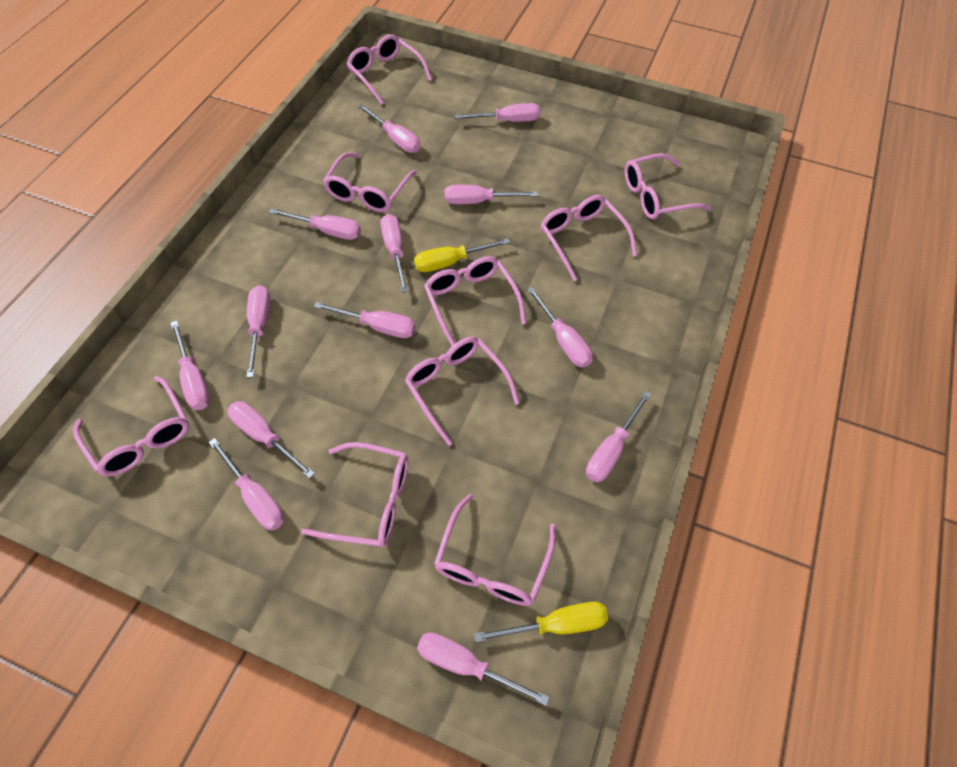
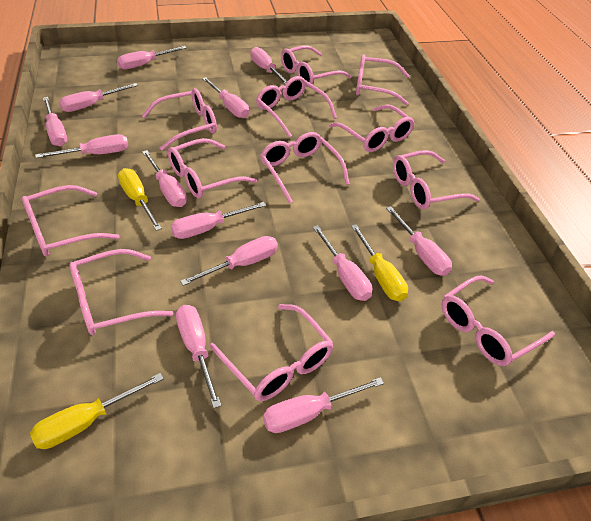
pink glasses: 9 -> 12
yellow screwdriver: 2 -> 3

